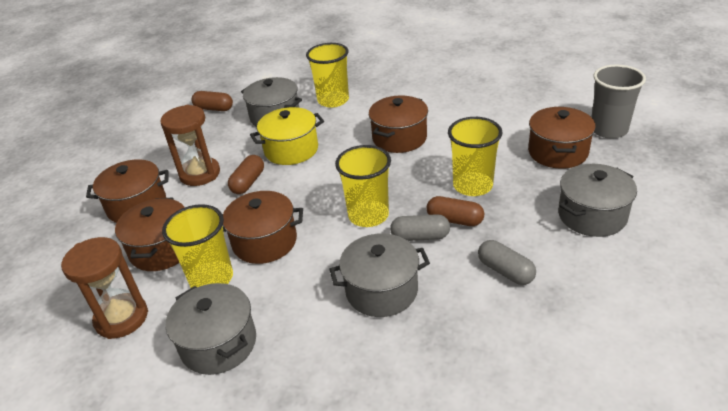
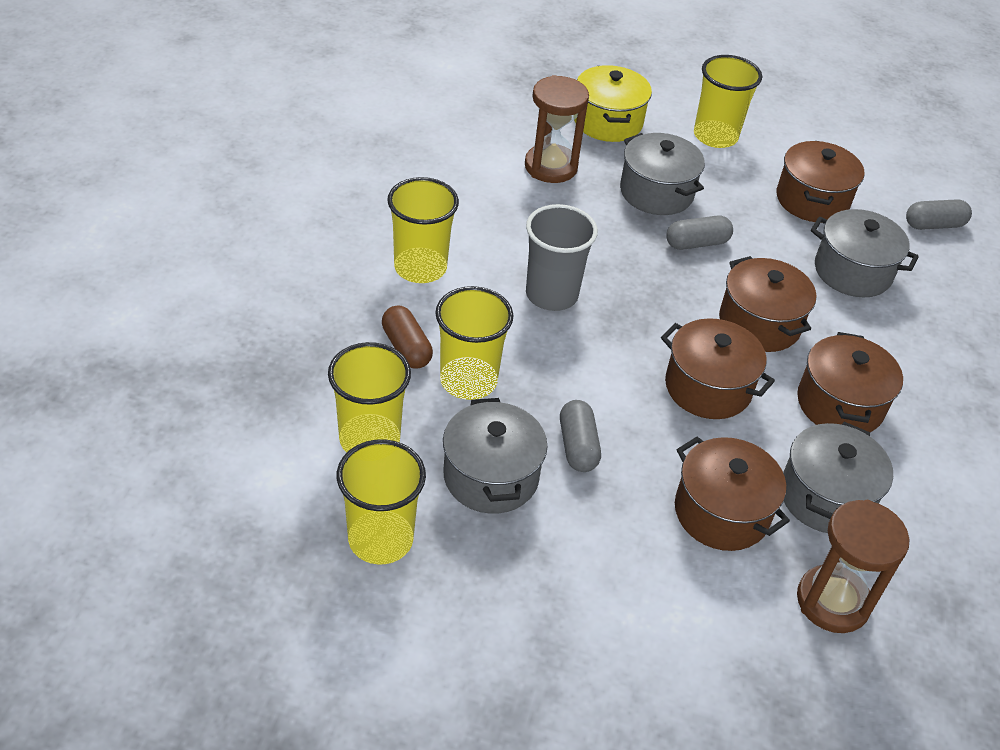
brown capsule: 3 -> 1
grey capsule: 2 -> 3
yellow cup: 4 -> 5

